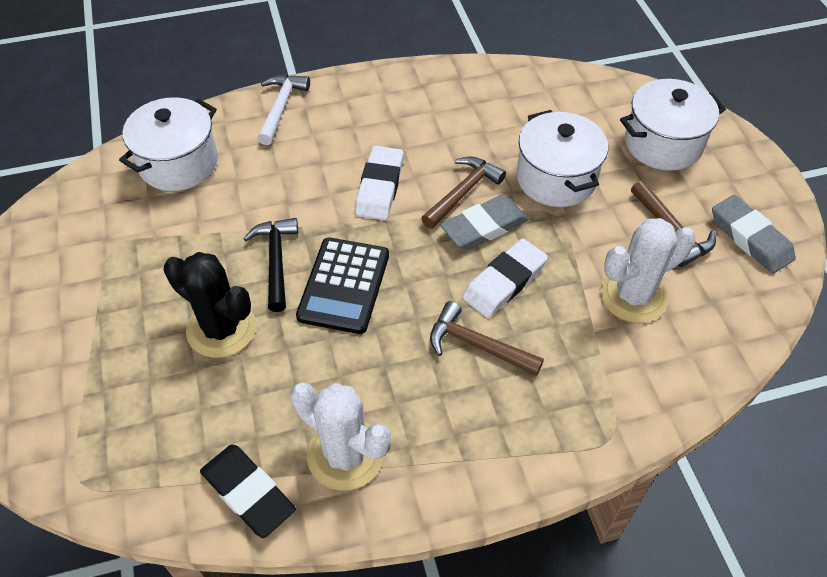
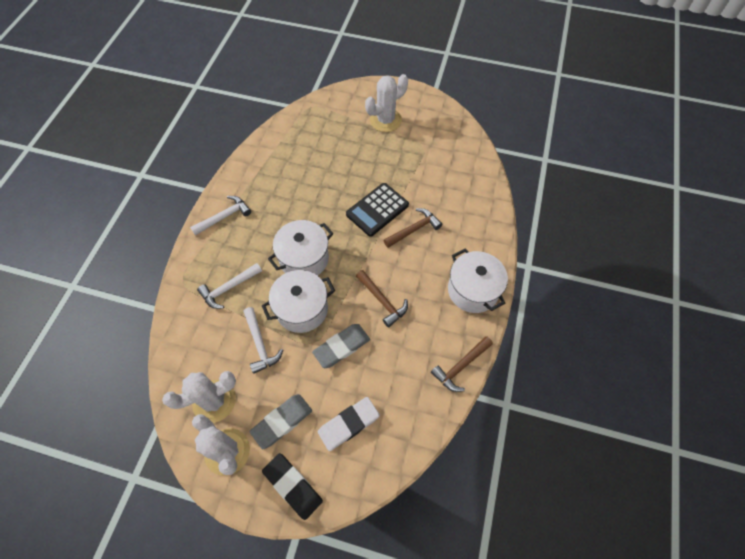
black cactus: 1 -> 0
black hammer: 1 -> 0
white cactus: 2 -> 3
white eraser: 2 -> 1
white hammer: 1 -> 3

